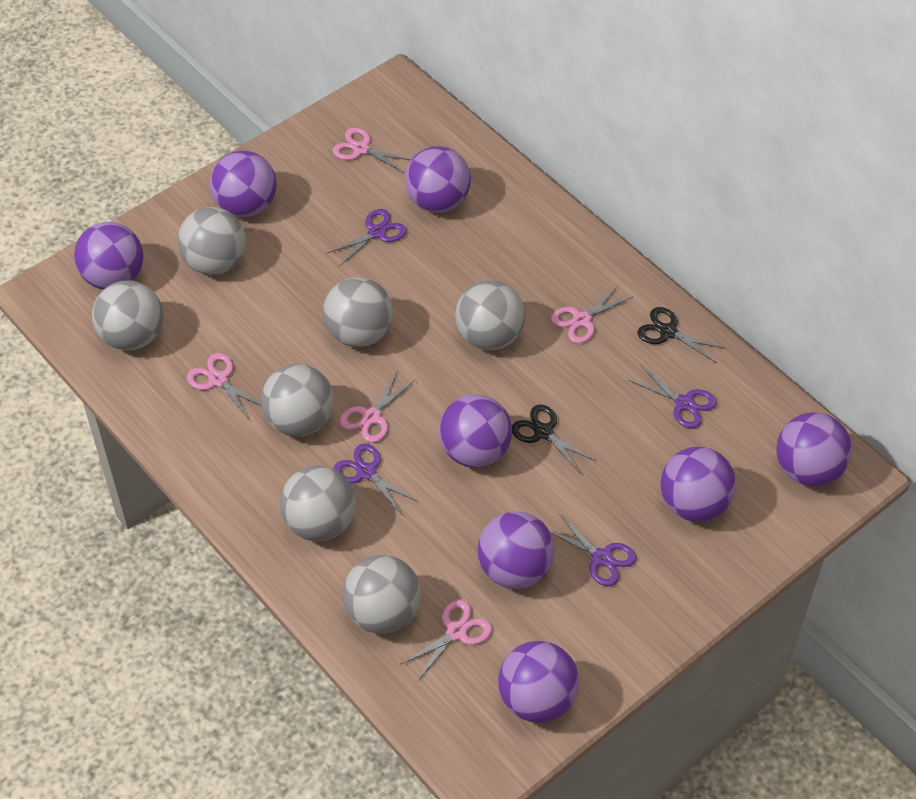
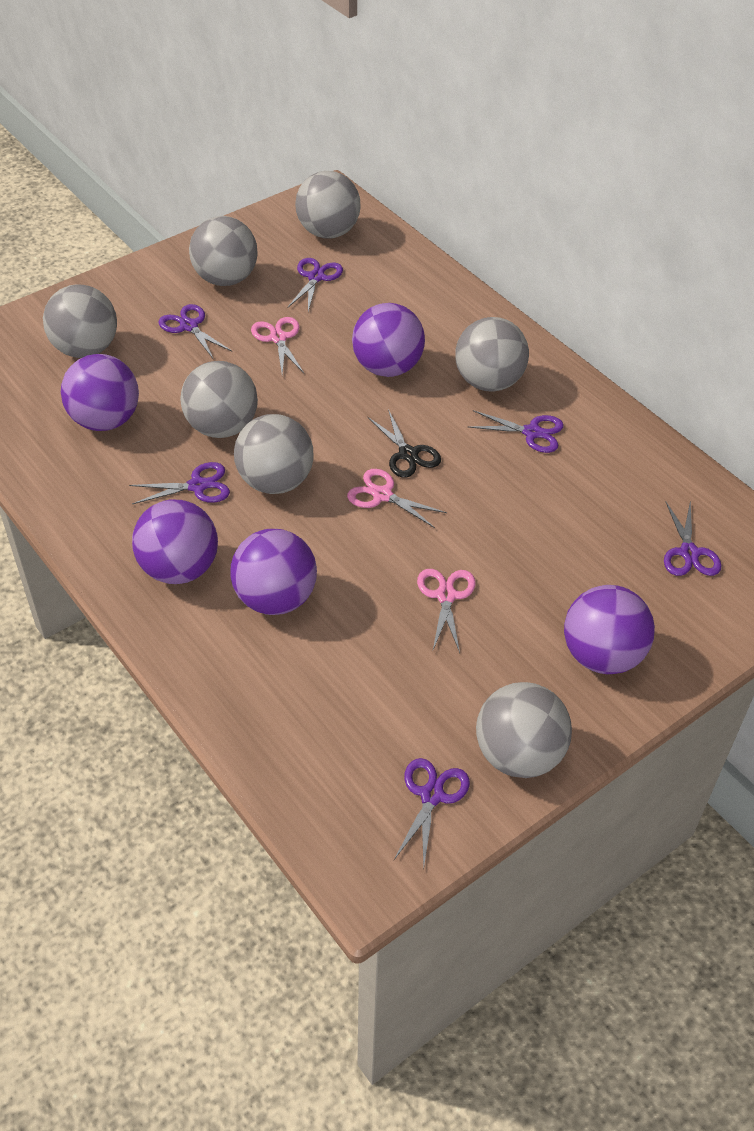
black scissors: 2 -> 1
pink scissors: 5 -> 3
purple ball: 8 -> 5
purple scissors: 4 -> 6

